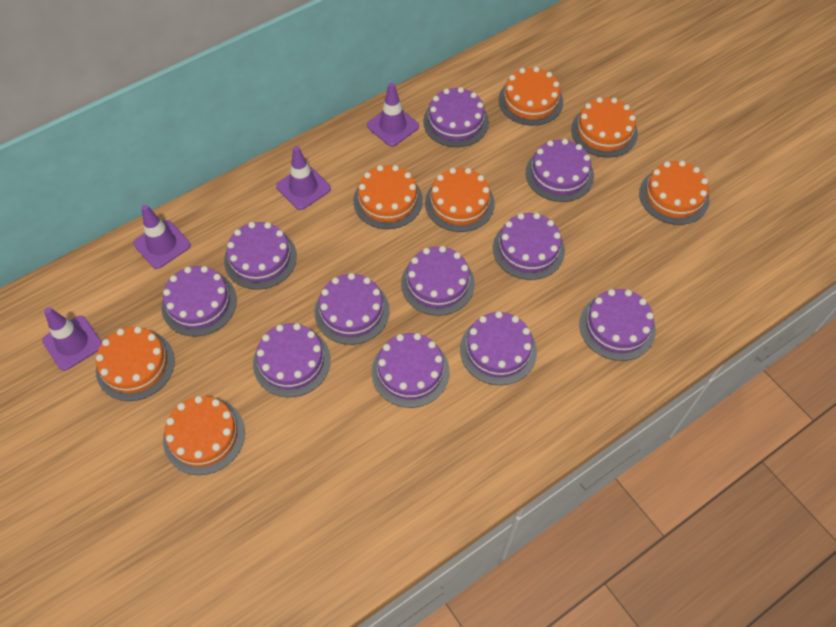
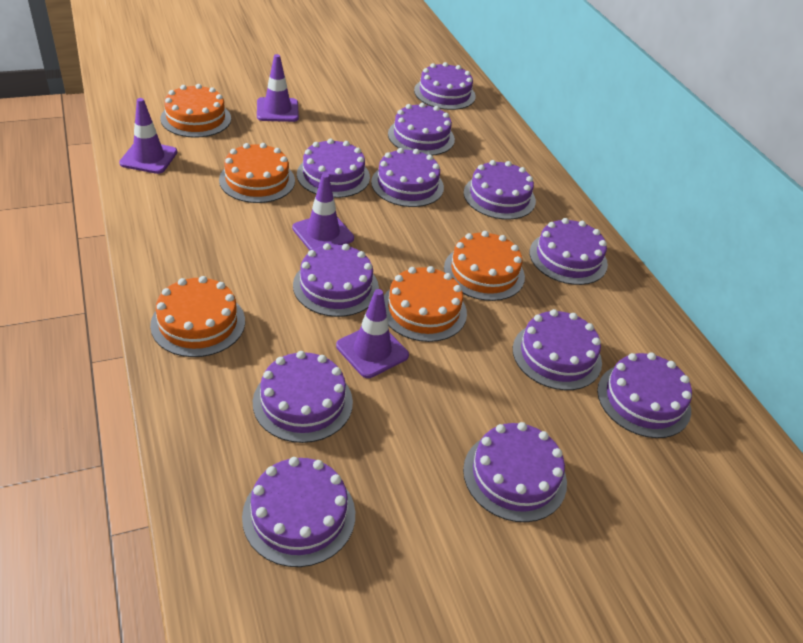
orange cake: 7 -> 5
purple cake: 11 -> 12

